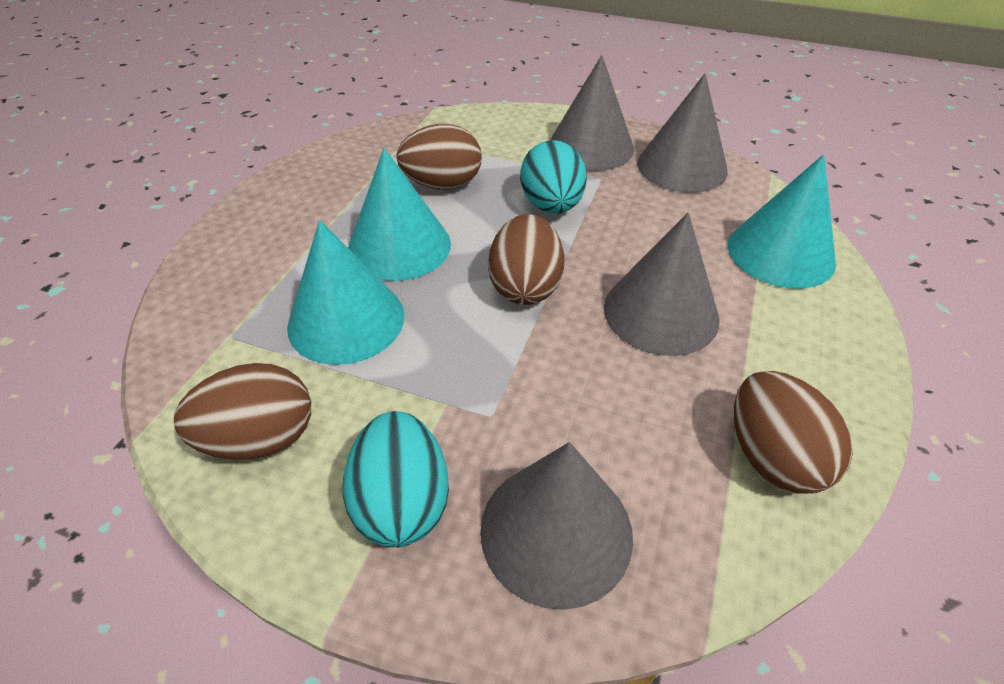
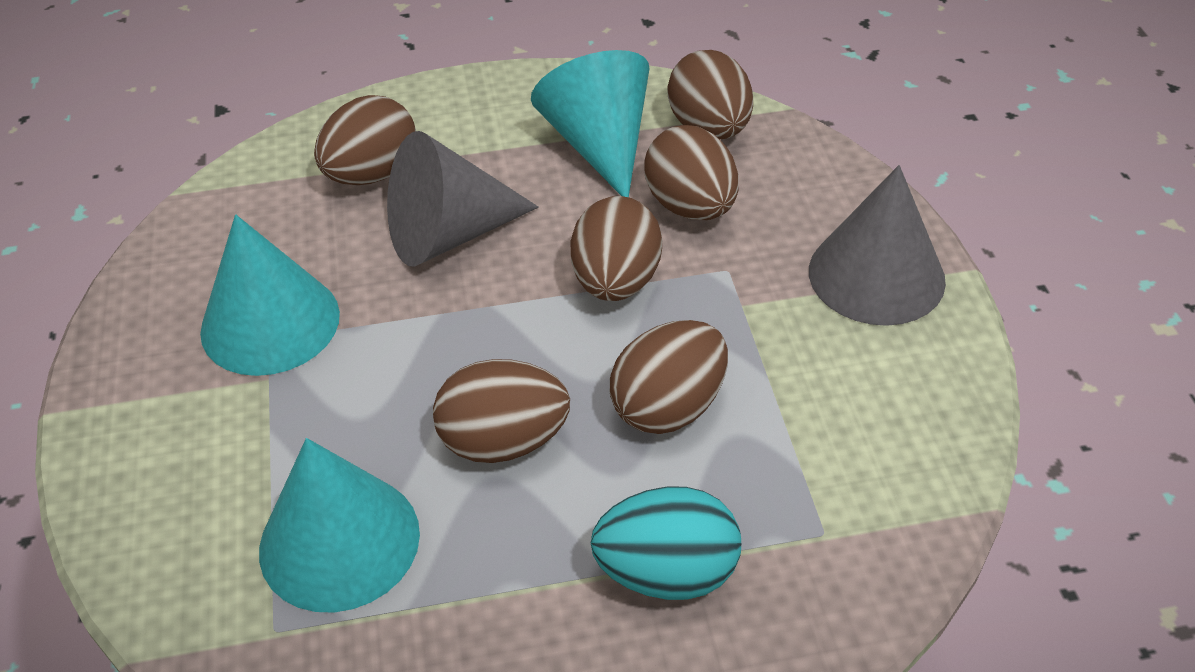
brown egg: 4 -> 6
grey cone: 4 -> 2
turquoise egg: 2 -> 1

